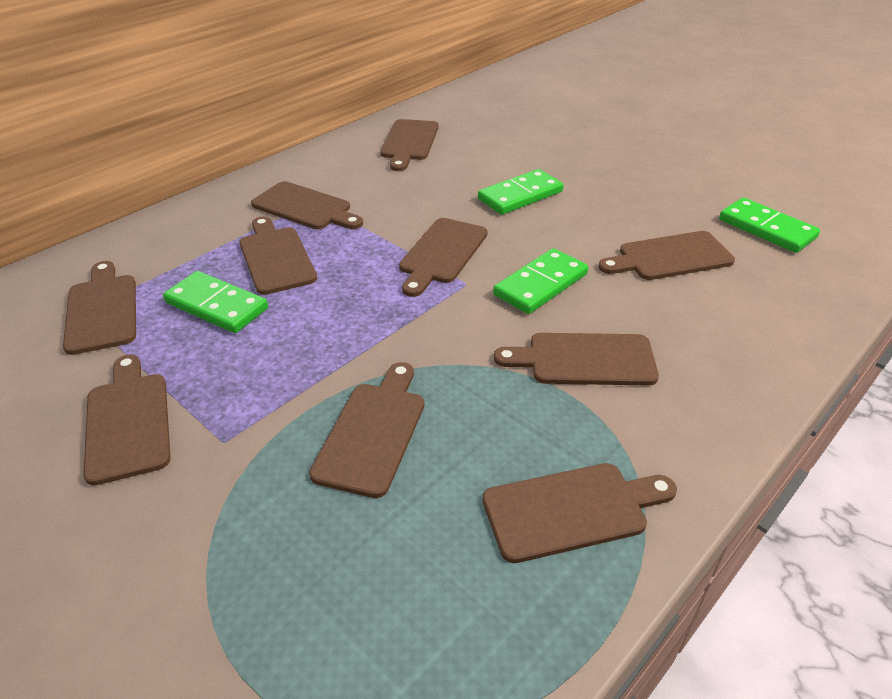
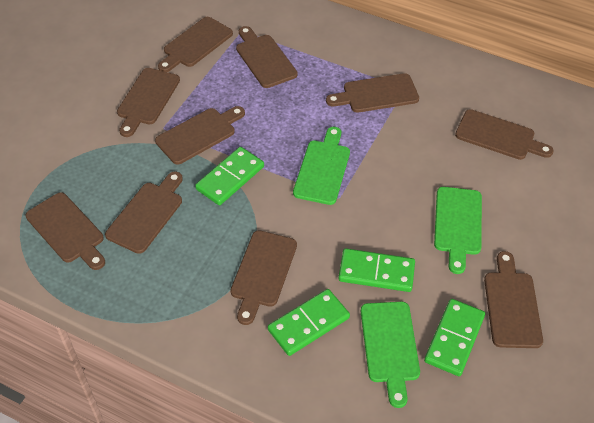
green cutting board: 0 -> 3

